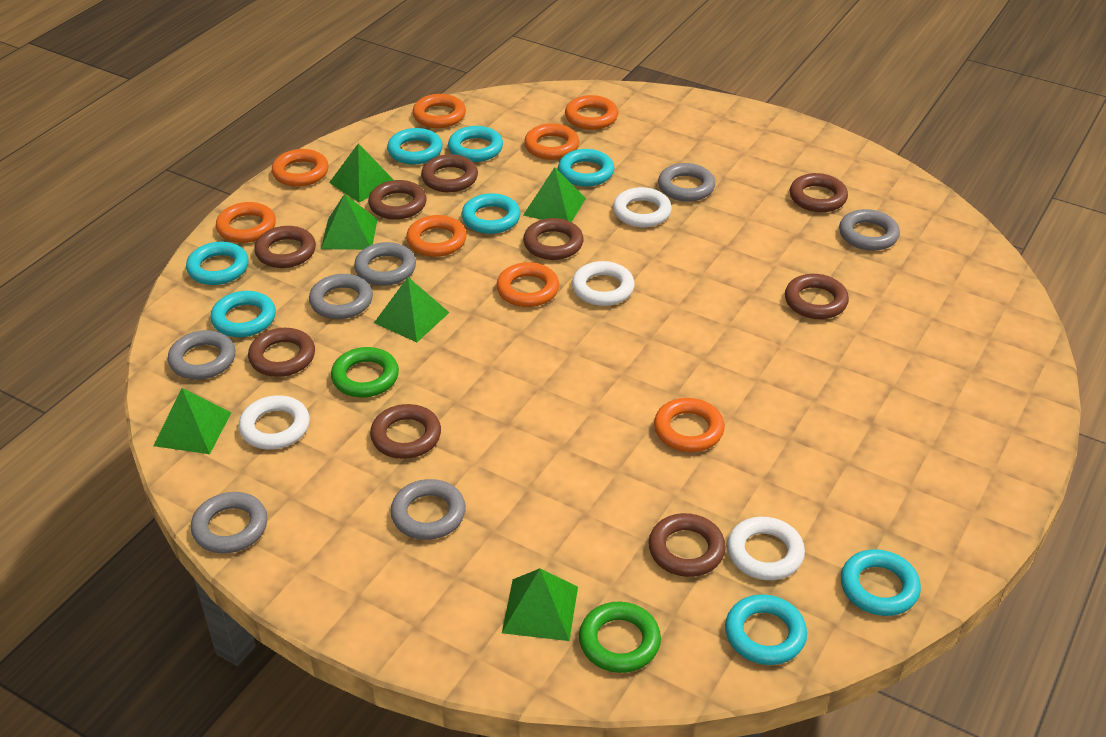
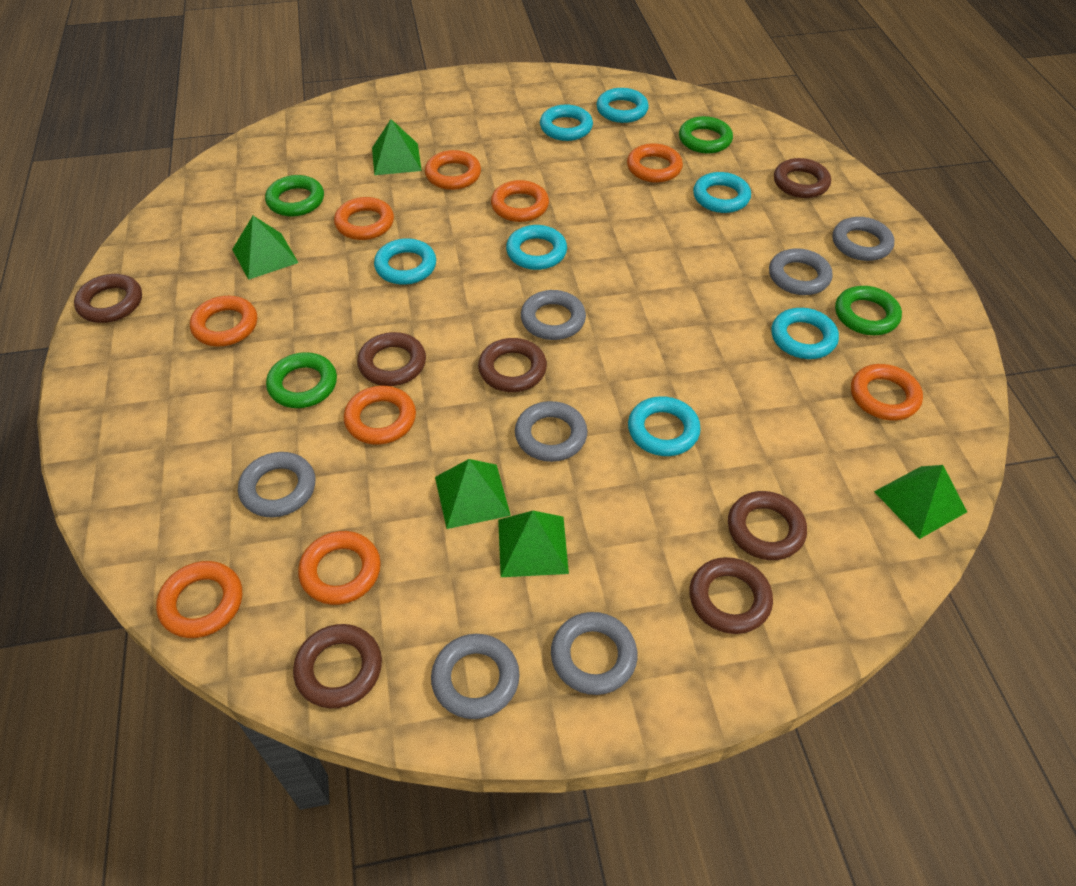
brown ring: 9 -> 7
green pyramid: 6 -> 5
green ring: 2 -> 4
orange ring: 8 -> 9
turquoise ring: 8 -> 7
white ring: 4 -> 0

